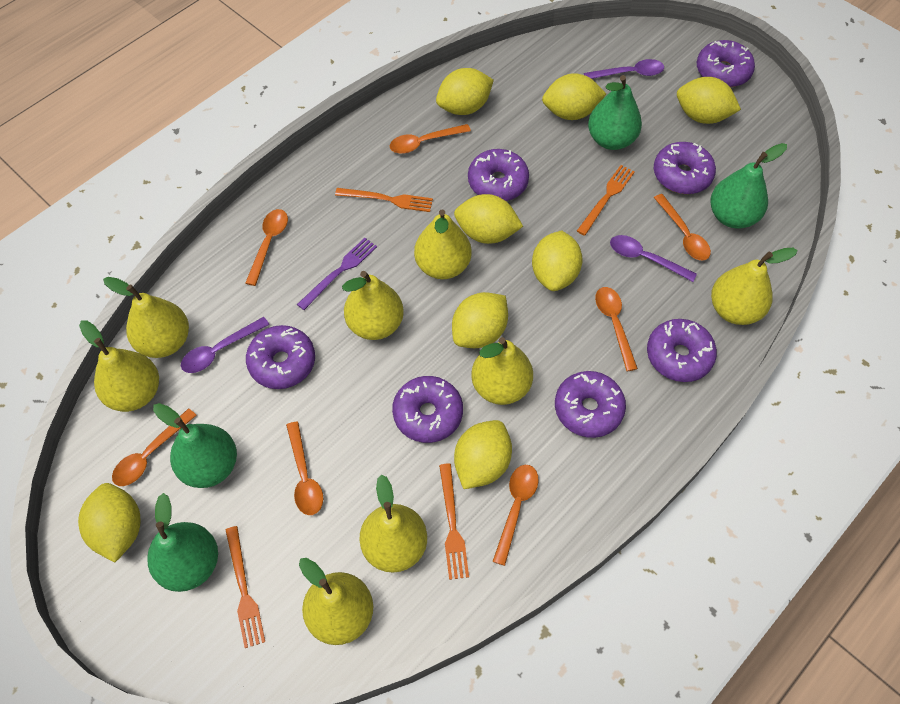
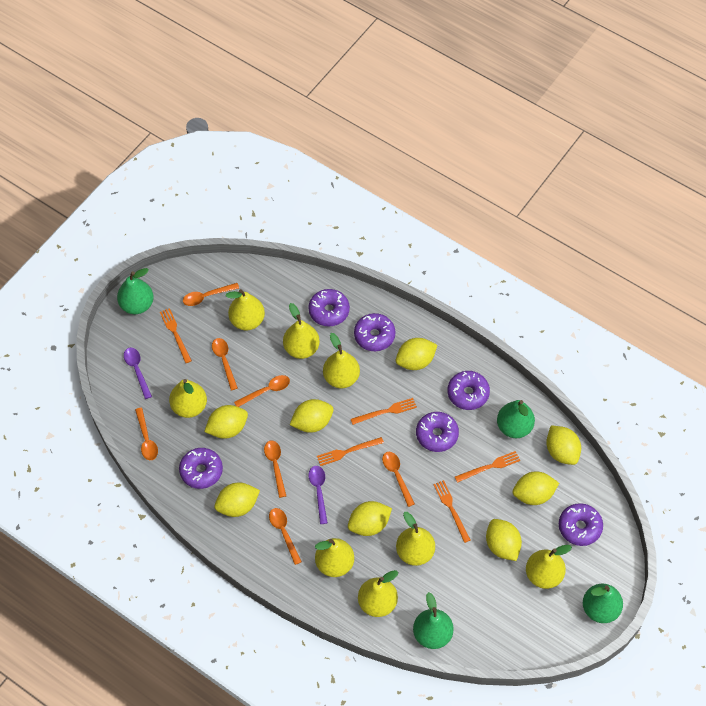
orange fork: 4 -> 5
purple donut: 7 -> 6
purple fork: 1 -> 0
purple spoon: 3 -> 2

